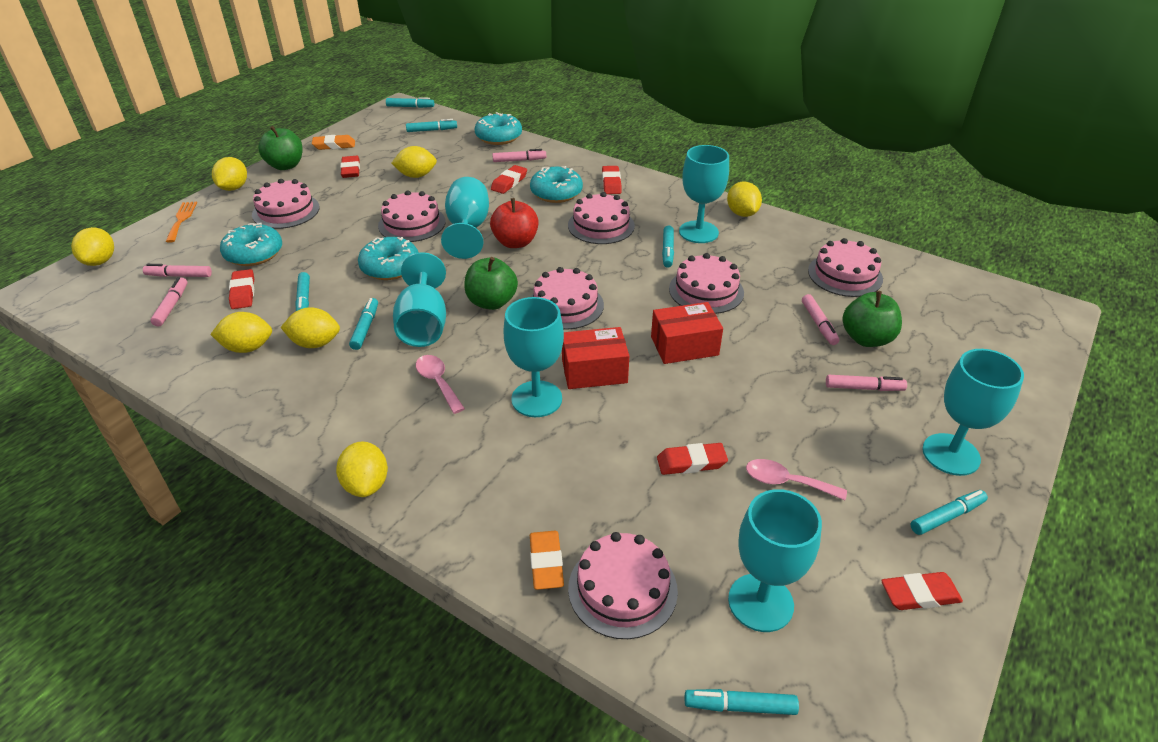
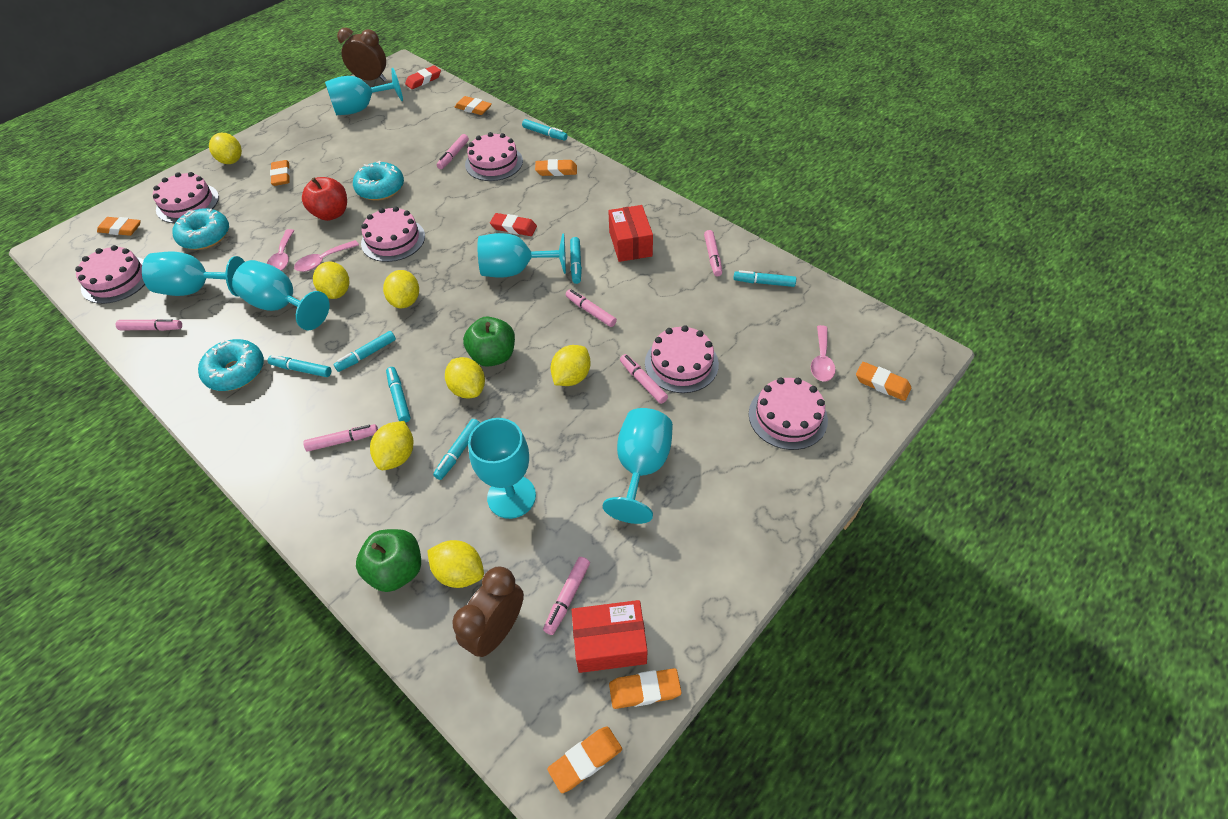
brown clock: 0 -> 2
green apple: 3 -> 2
orange eraser: 2 -> 7
orange fork: 1 -> 0
pink cake: 7 -> 6
pink marker: 5 -> 7
pink spoon: 2 -> 3
red eraser: 6 -> 2
turquoise donut: 4 -> 3

